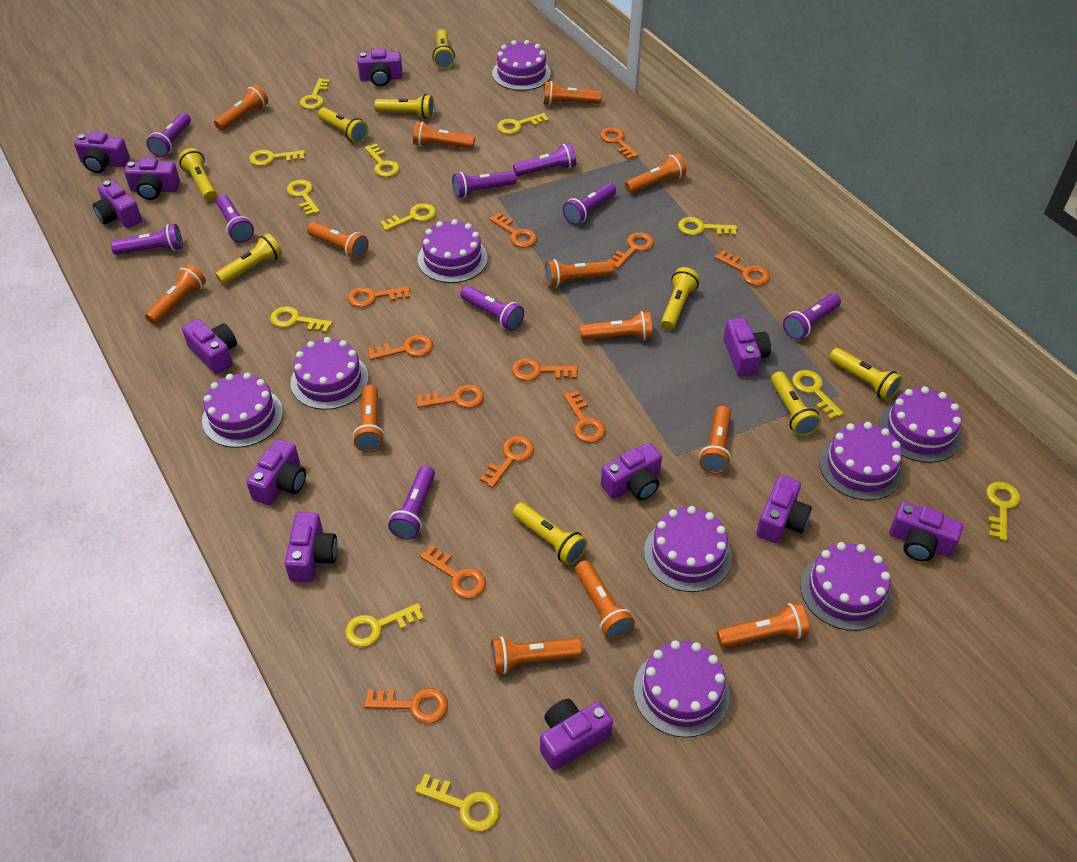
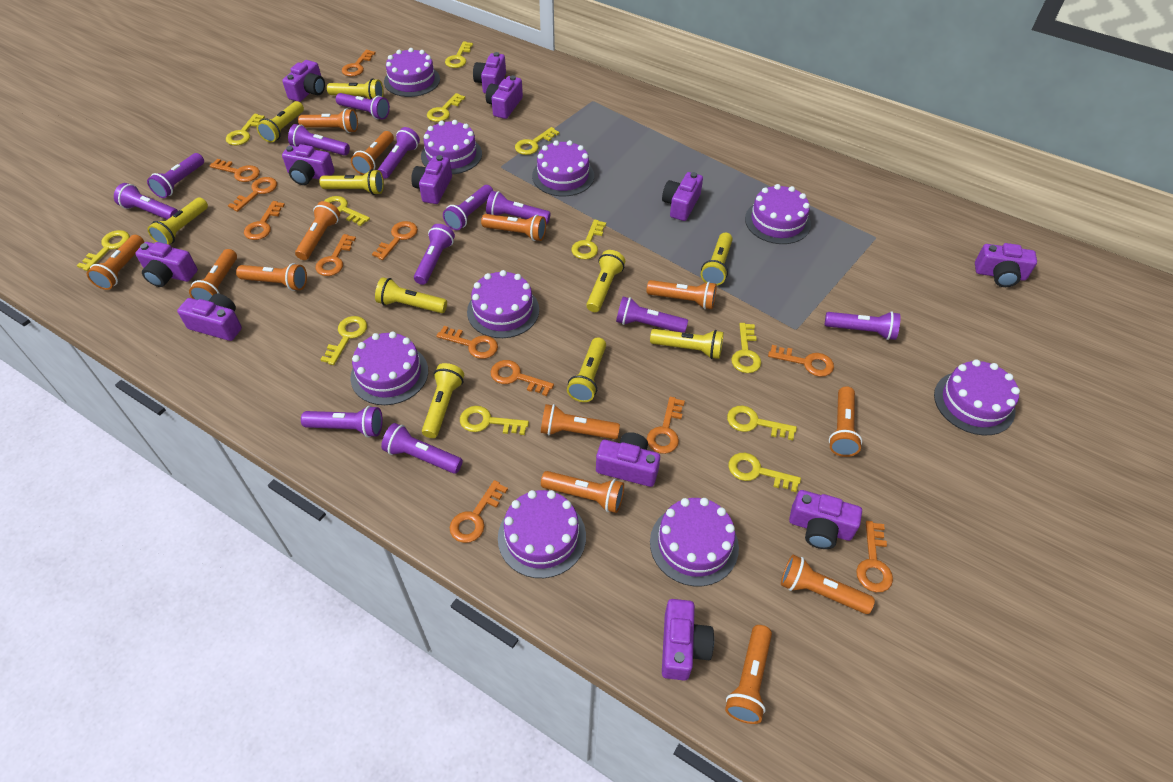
purple flashlight: 9 -> 12
yellow flashlight: 9 -> 10

